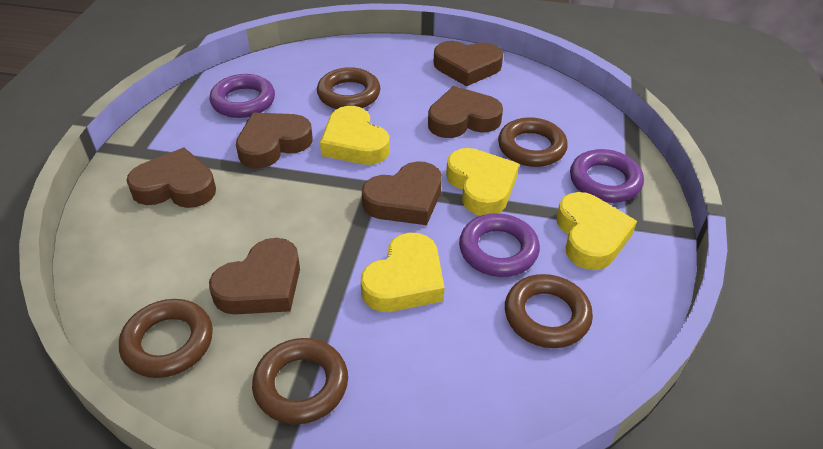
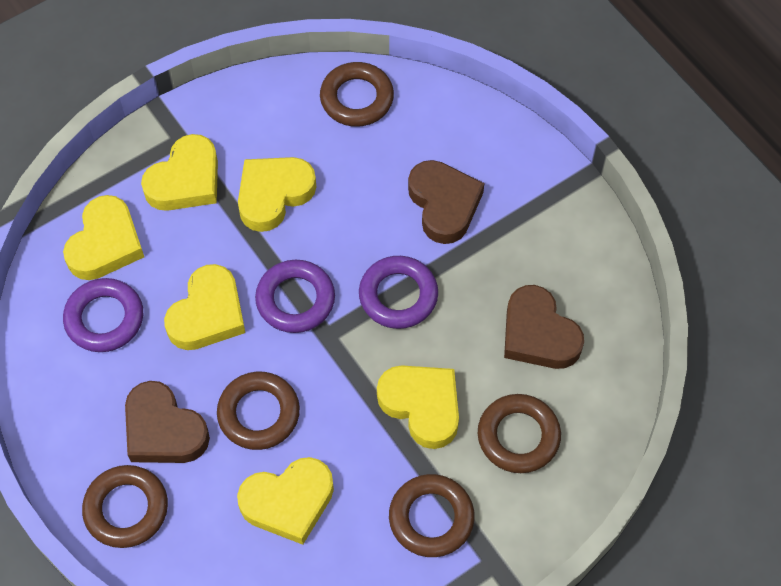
brown heart: 6 -> 3
yellow heart: 4 -> 6

